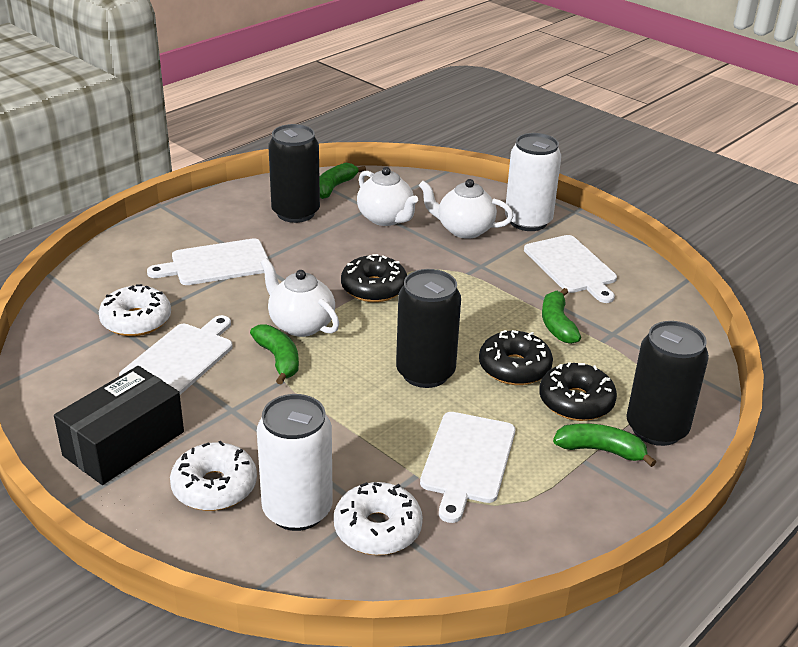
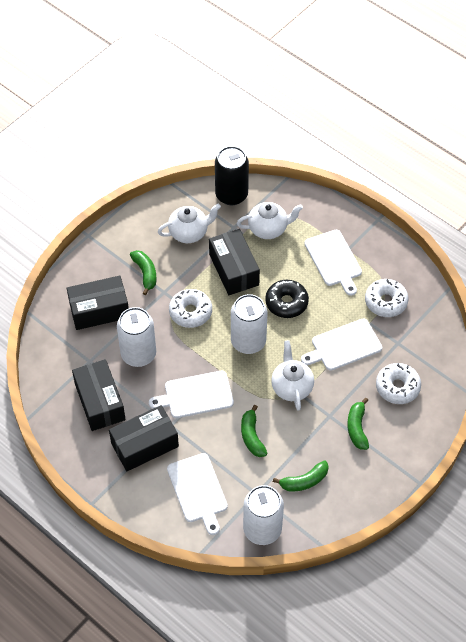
black box: 1 -> 4
black can: 3 -> 1
black donut: 3 -> 1
white can: 2 -> 3

